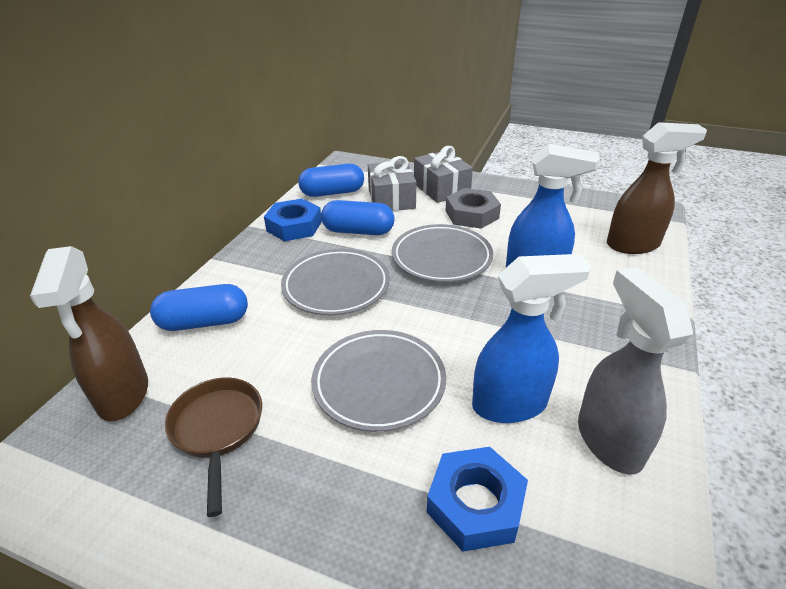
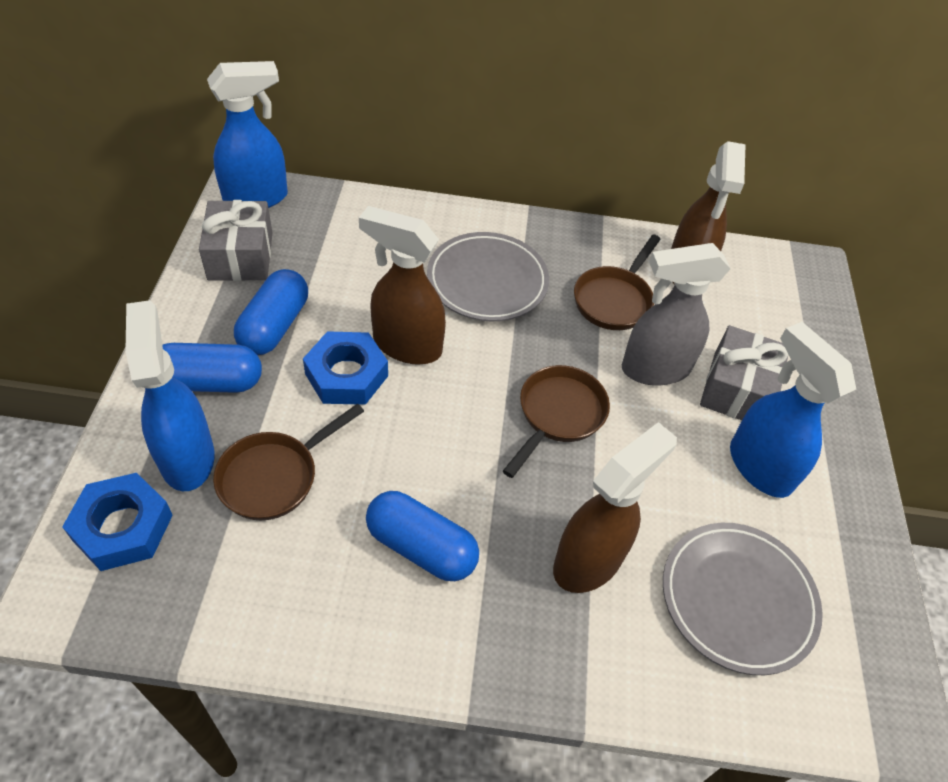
blue spray bottle: 2 -> 3
brown pan: 1 -> 3
brown spray bottle: 2 -> 3
grey nut: 1 -> 0
grey plate: 3 -> 2

